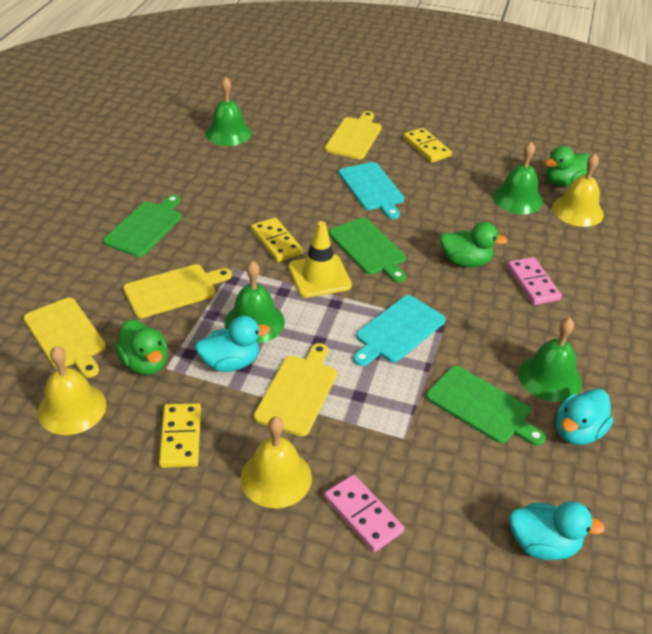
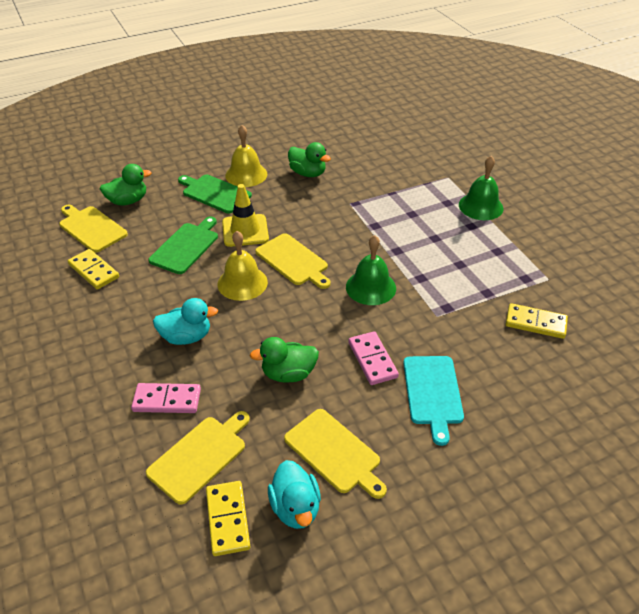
green bell: 4 -> 2
green cutting board: 3 -> 2
turquoise cutting board: 2 -> 1
turquoise duck: 3 -> 2
yellow bell: 3 -> 2

